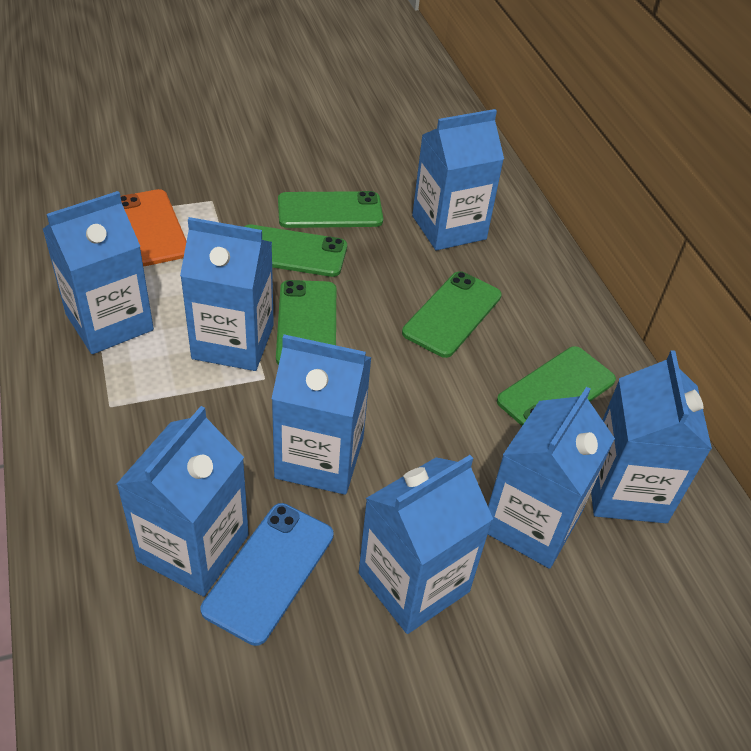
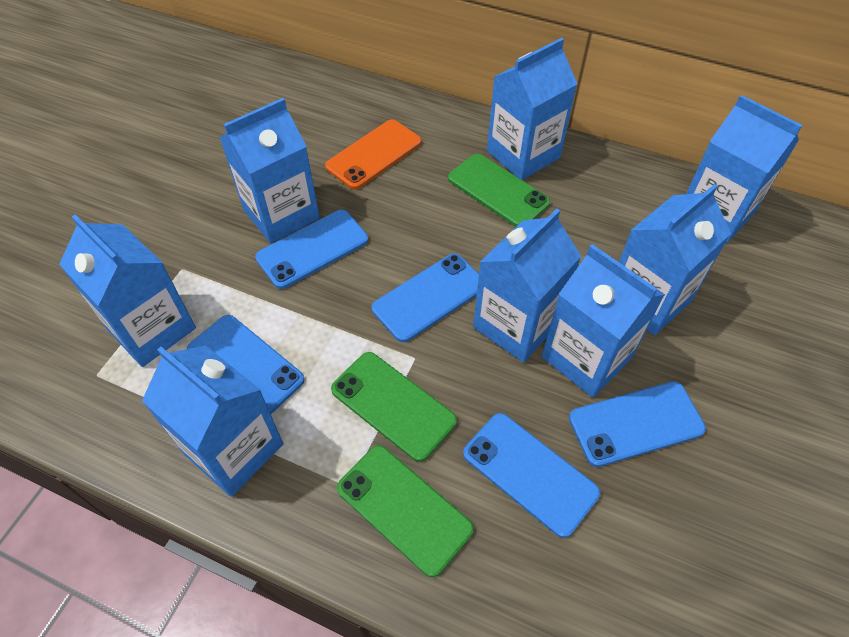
blue phone: 1 -> 5
green phone: 5 -> 3

